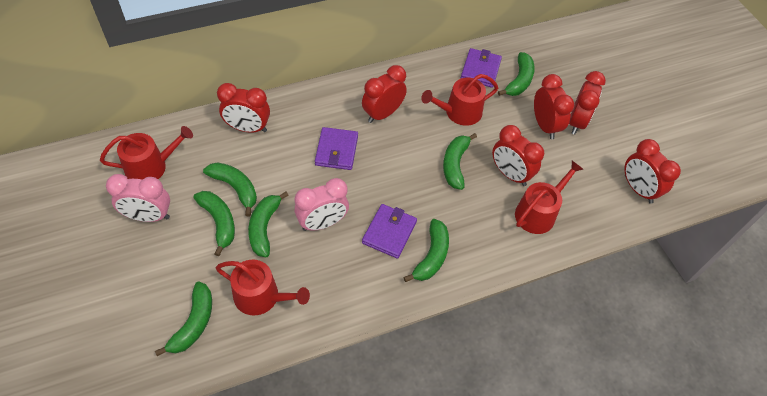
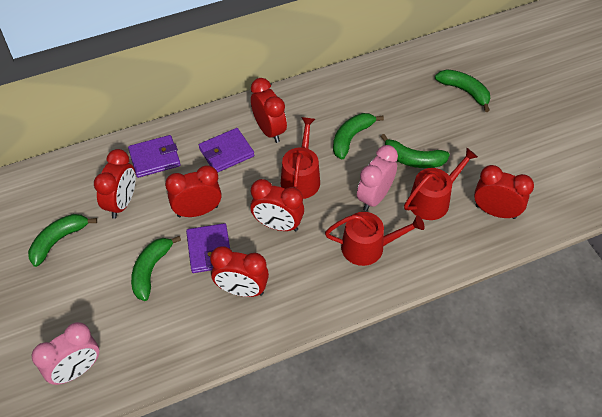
green banana: 7 -> 5
red watering can: 4 -> 3

